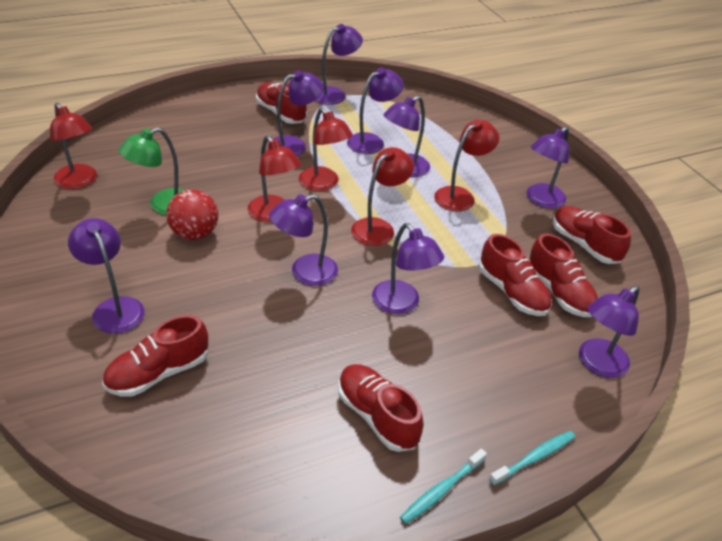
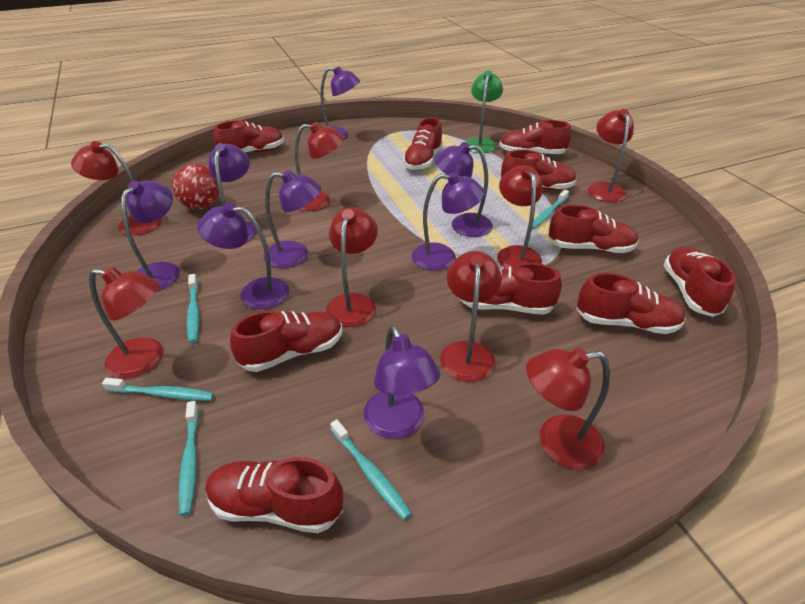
purple lamp: 9 -> 8
red lamp: 5 -> 8
red shoe: 6 -> 10
turquoise toothbrush: 2 -> 5

